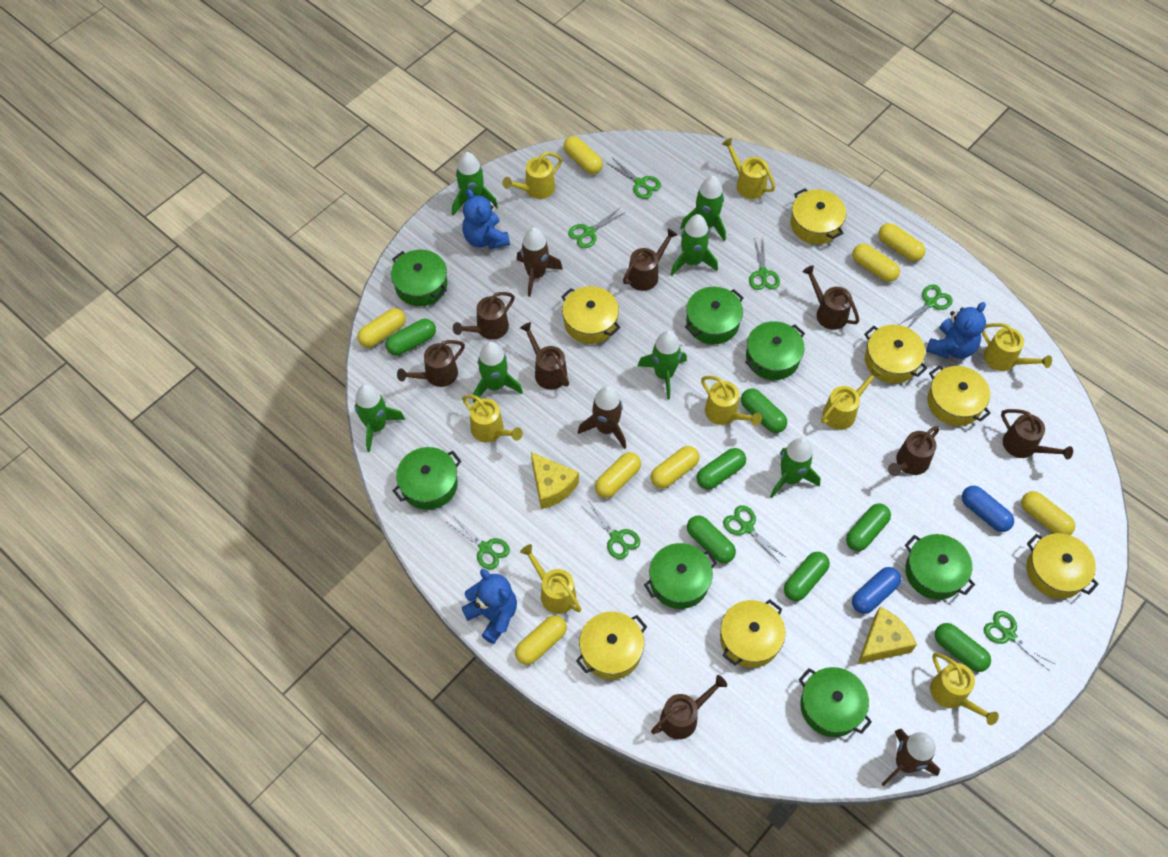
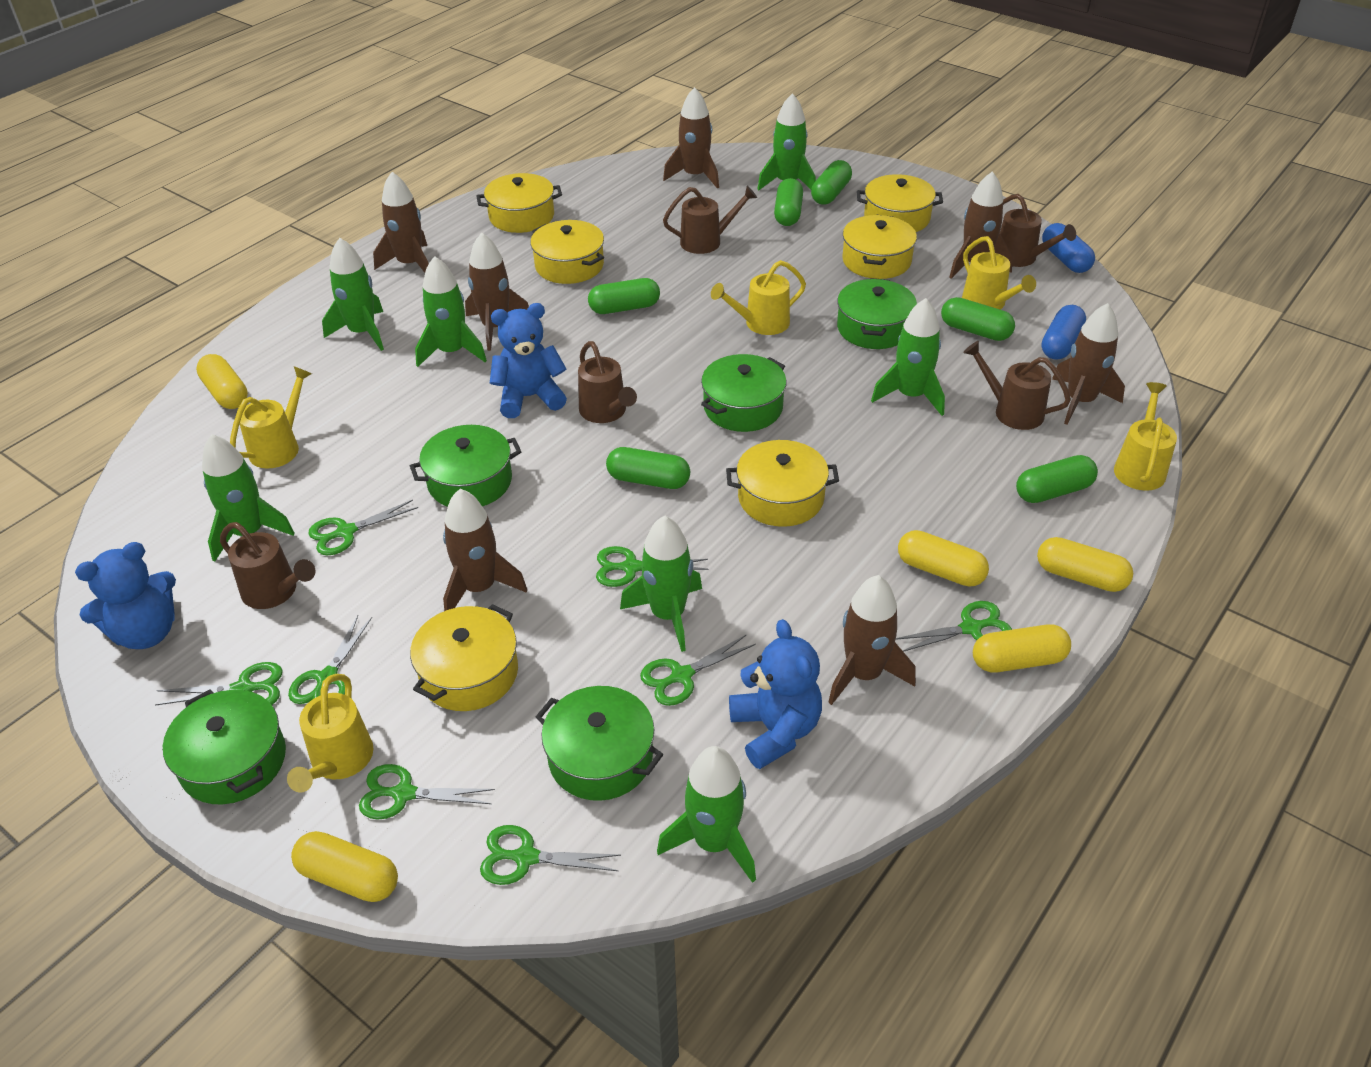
brown rocket: 3 -> 7
brown watering can: 8 -> 5
green capsule: 7 -> 6
green pot: 7 -> 5
yellow capsule: 8 -> 5
yellow cheese: 2 -> 0
yellow pot: 7 -> 6
yellow watering can: 8 -> 5

